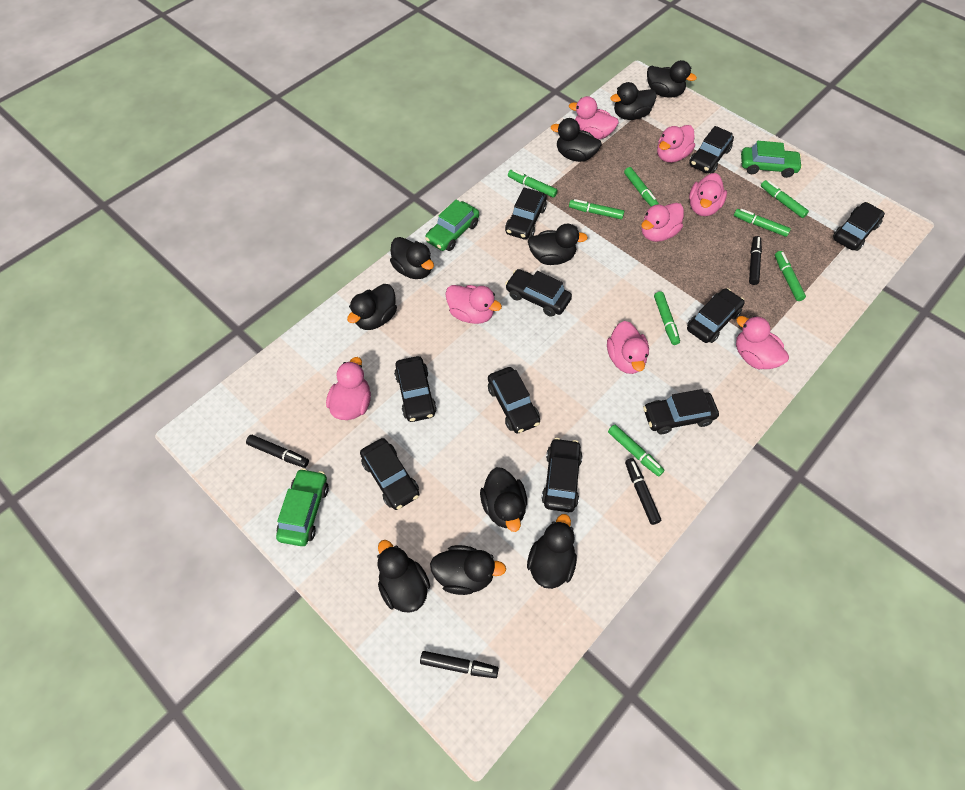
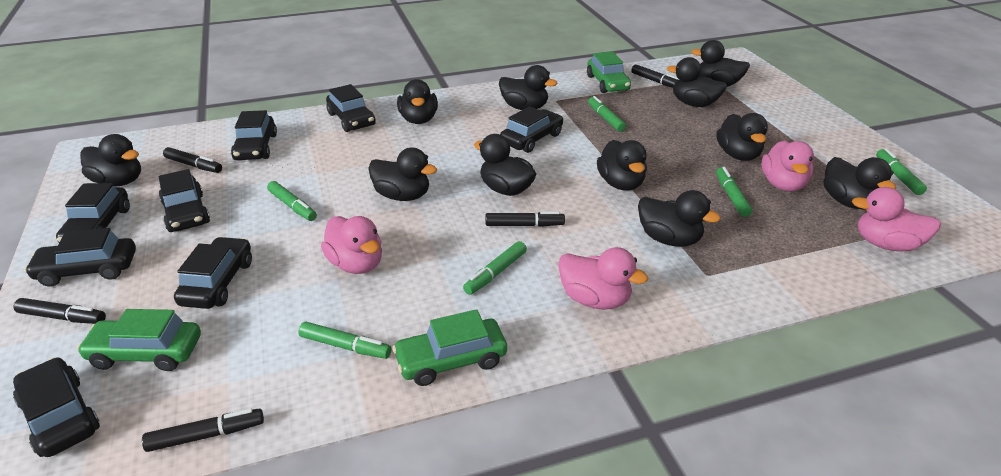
black car: 10 -> 8
black duck: 10 -> 11
black marker: 4 -> 5
green marker: 8 -> 6
pink duck: 8 -> 4

